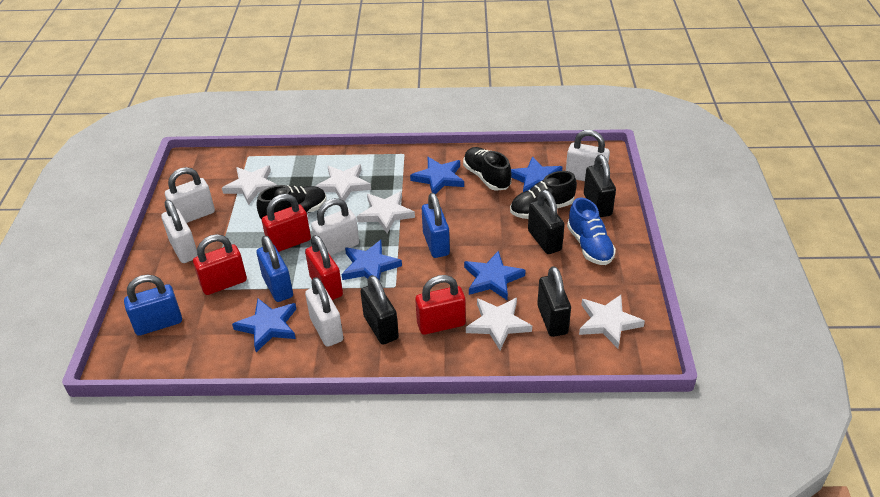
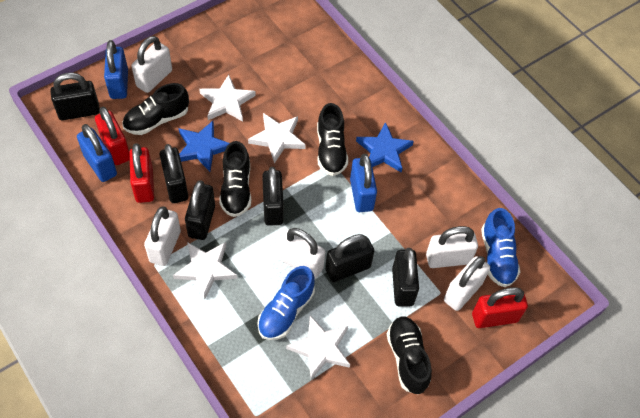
black padlock: 4 -> 6
black shoe: 3 -> 4
blue shoe: 1 -> 2
blue star: 5 -> 2
red padlock: 4 -> 3
white star: 5 -> 4

